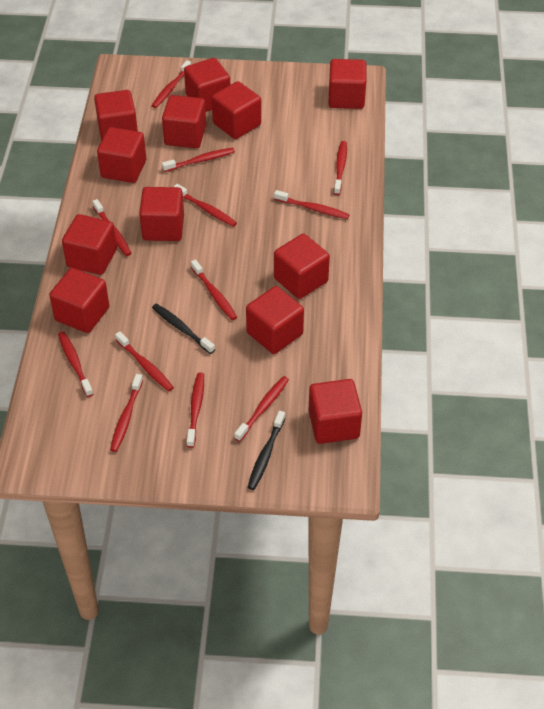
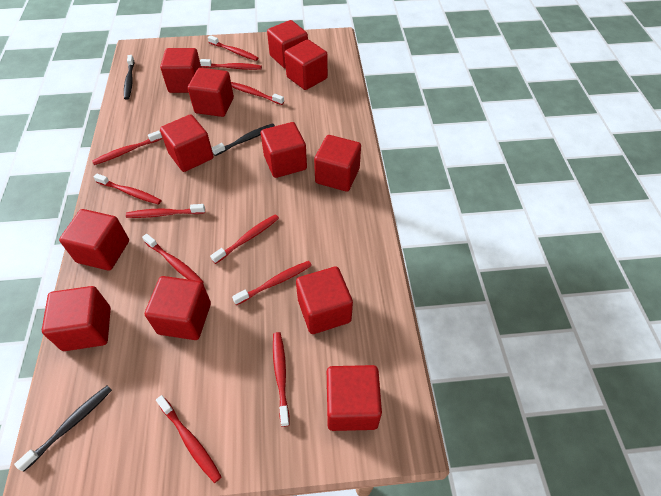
black toothbrush: 2 -> 3
red toothbrush: 12 -> 11

